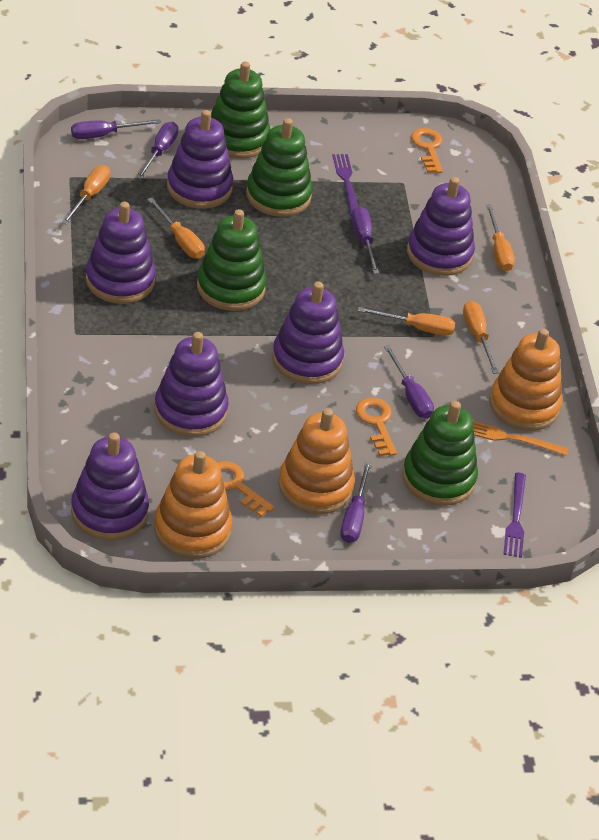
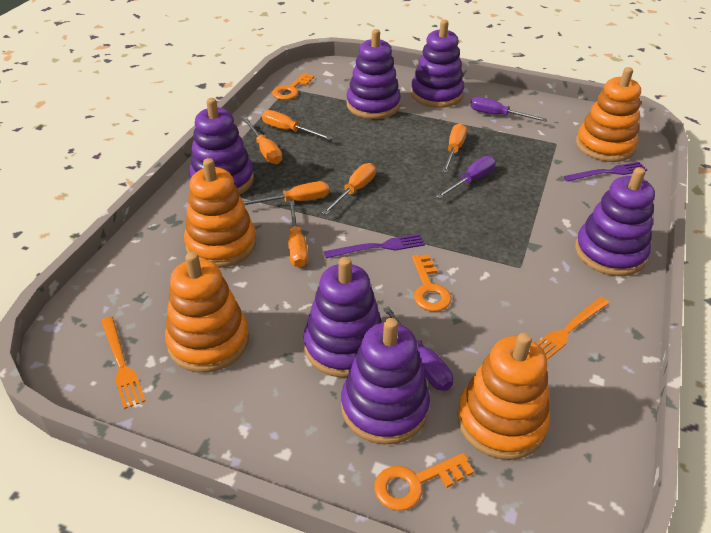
green stacking toy: 4 -> 0
orange fork: 1 -> 2
orange screwdriver: 5 -> 6
orange stacking toy: 3 -> 4
purple screwdriver: 5 -> 3

